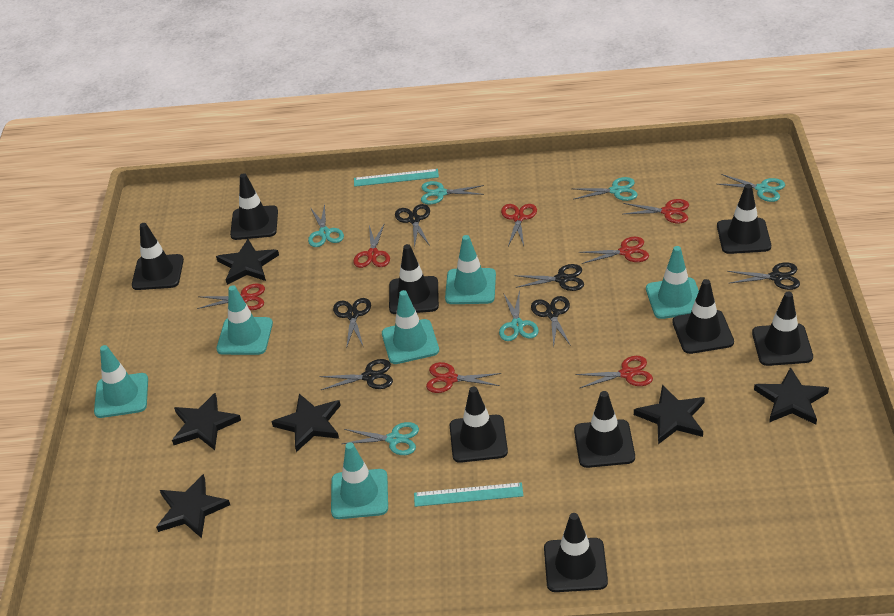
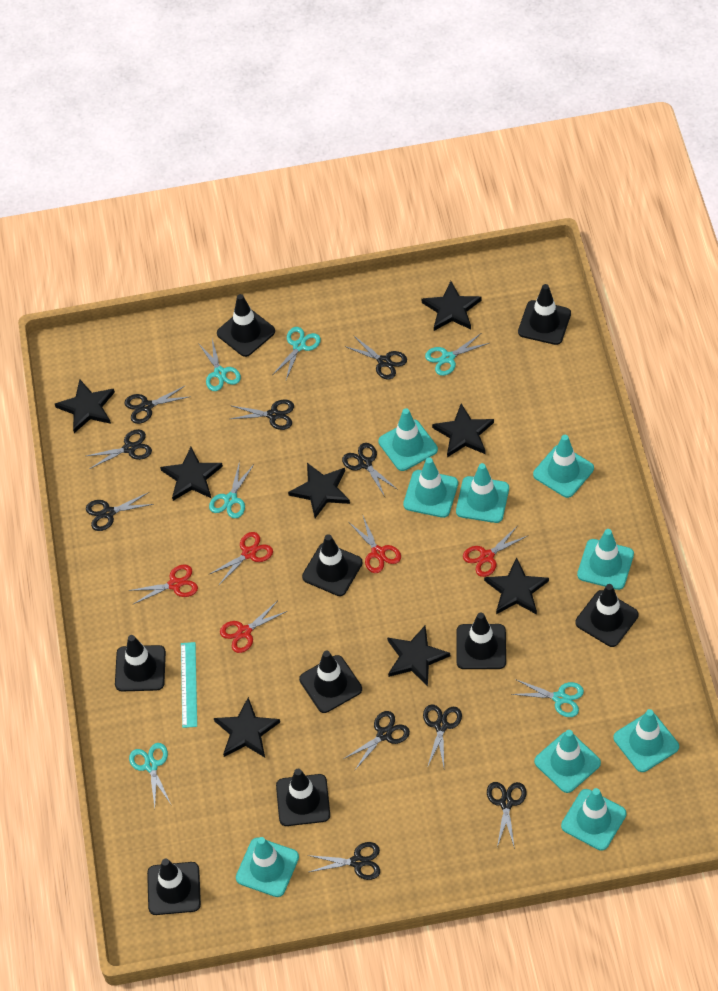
black scissors: 6 -> 10
black star: 6 -> 8
red scissors: 7 -> 5
turquoise ruler: 2 -> 1
turquoise traffic cone: 6 -> 9

